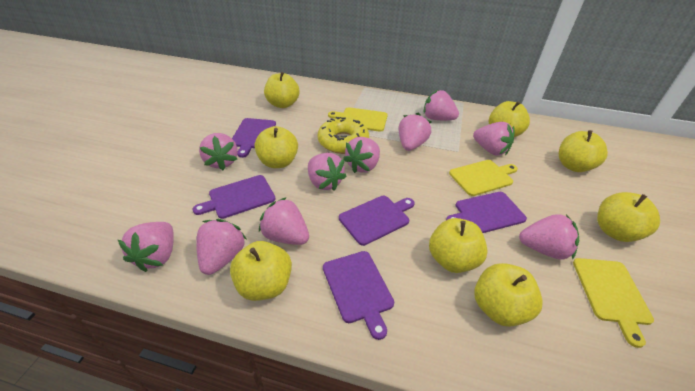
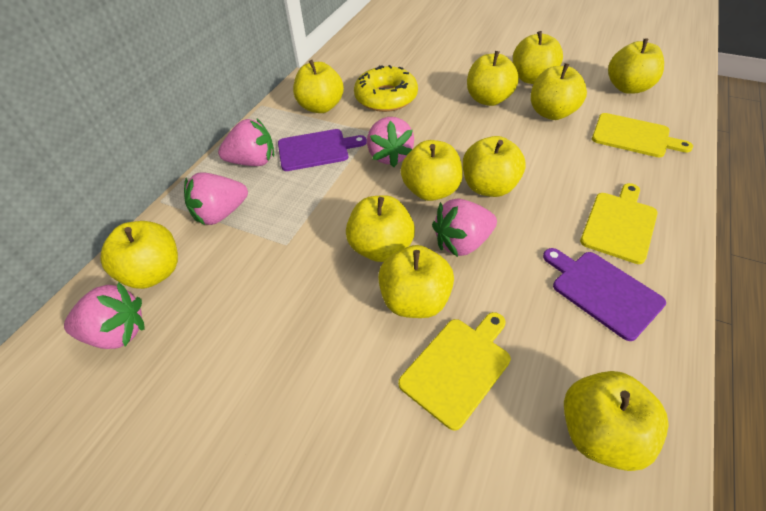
pink strawberry: 10 -> 5
purple cutting board: 5 -> 2
yellow apple: 8 -> 11

